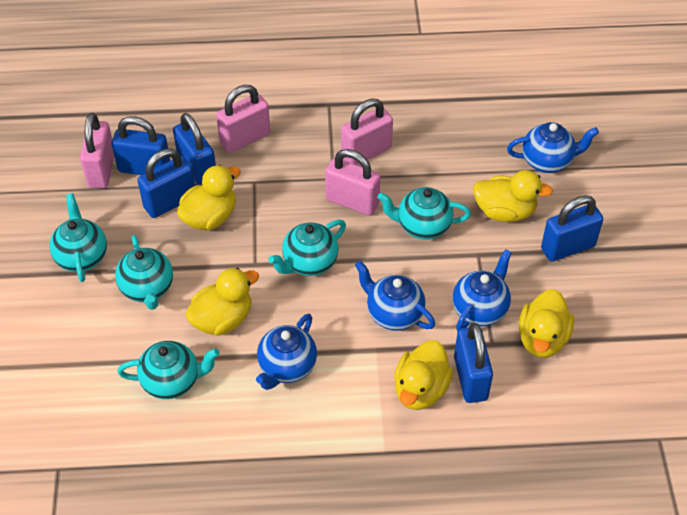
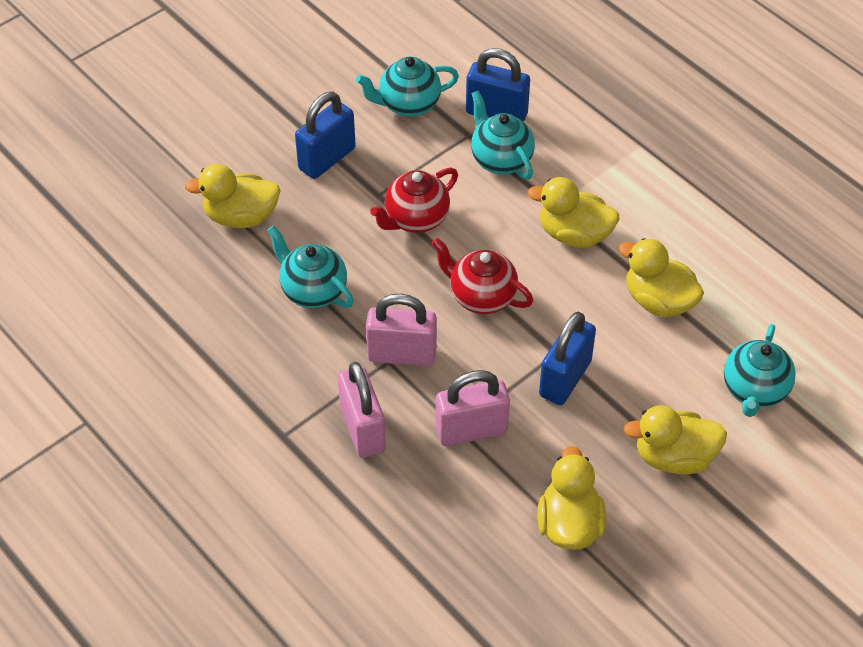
blue padlock: 5 -> 3
blue teapot: 4 -> 0
pink padlock: 4 -> 3
red teapot: 0 -> 2
turquoise teapot: 5 -> 4

